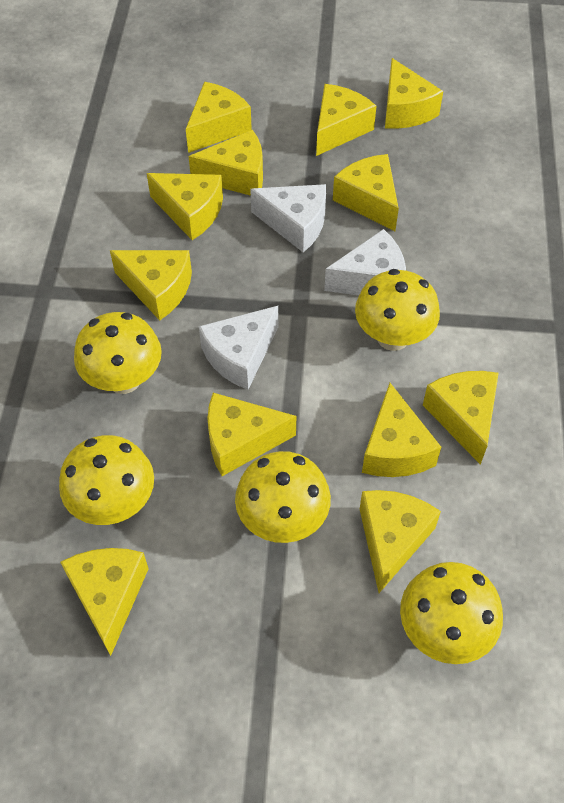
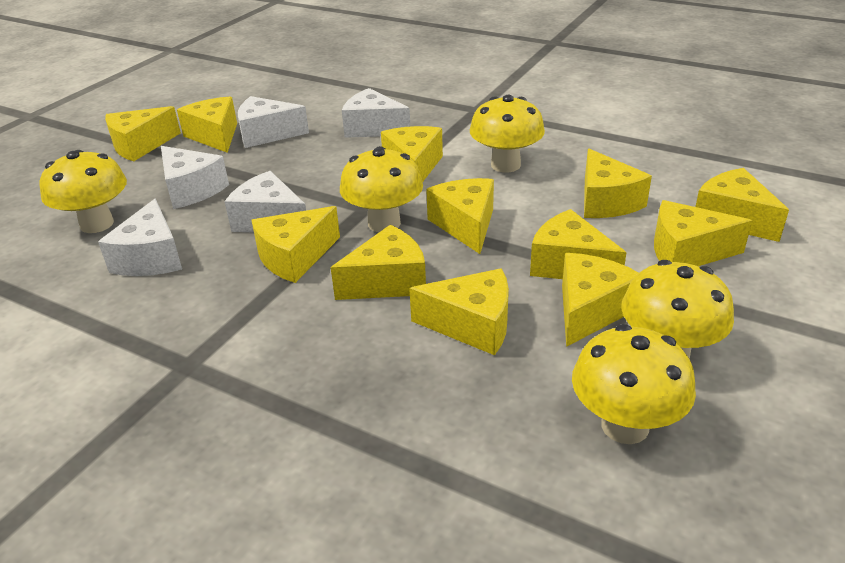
white cheese: 3 -> 5

